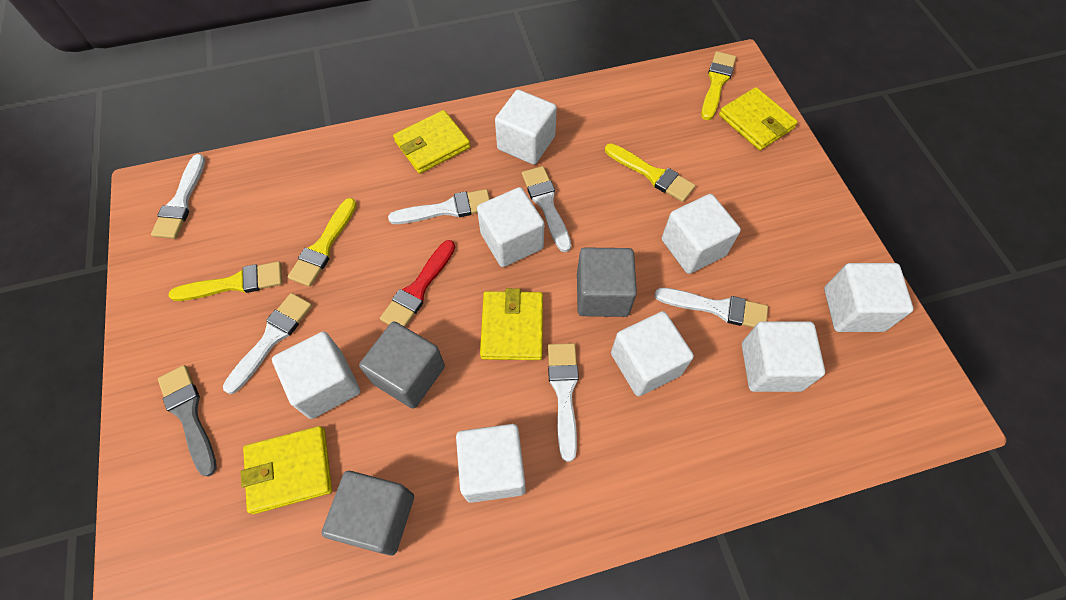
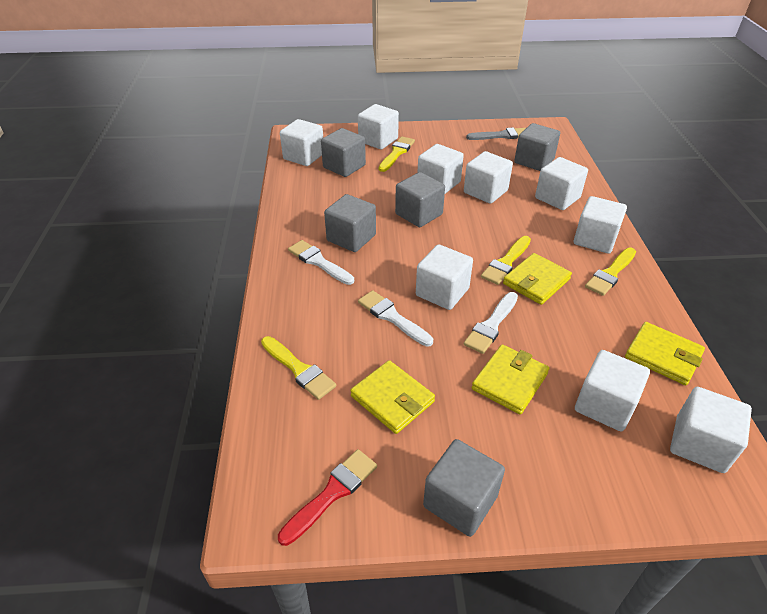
grey cube: 3 -> 5
white brush: 6 -> 3
white cube: 8 -> 9

